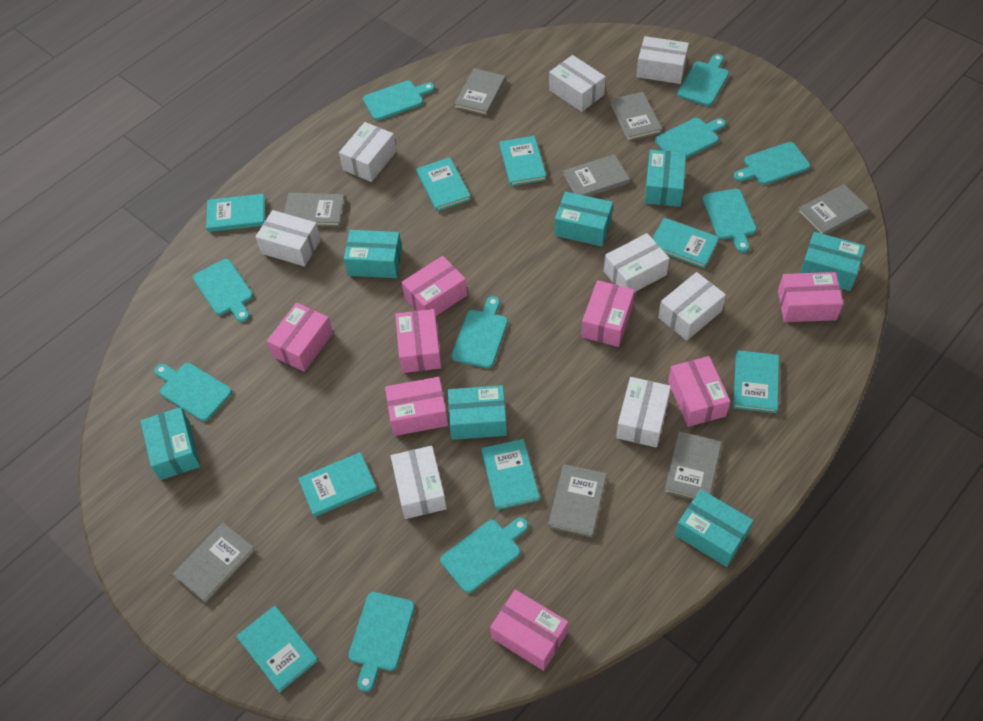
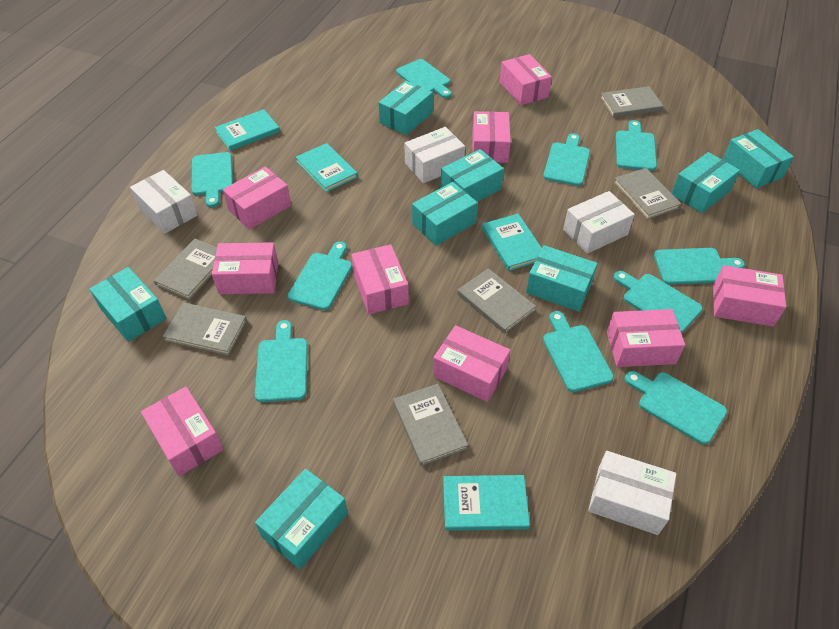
grey book: 8 -> 6
pink box: 8 -> 9
turquoise book: 8 -> 4
turquoise box: 7 -> 8
white box: 8 -> 4

